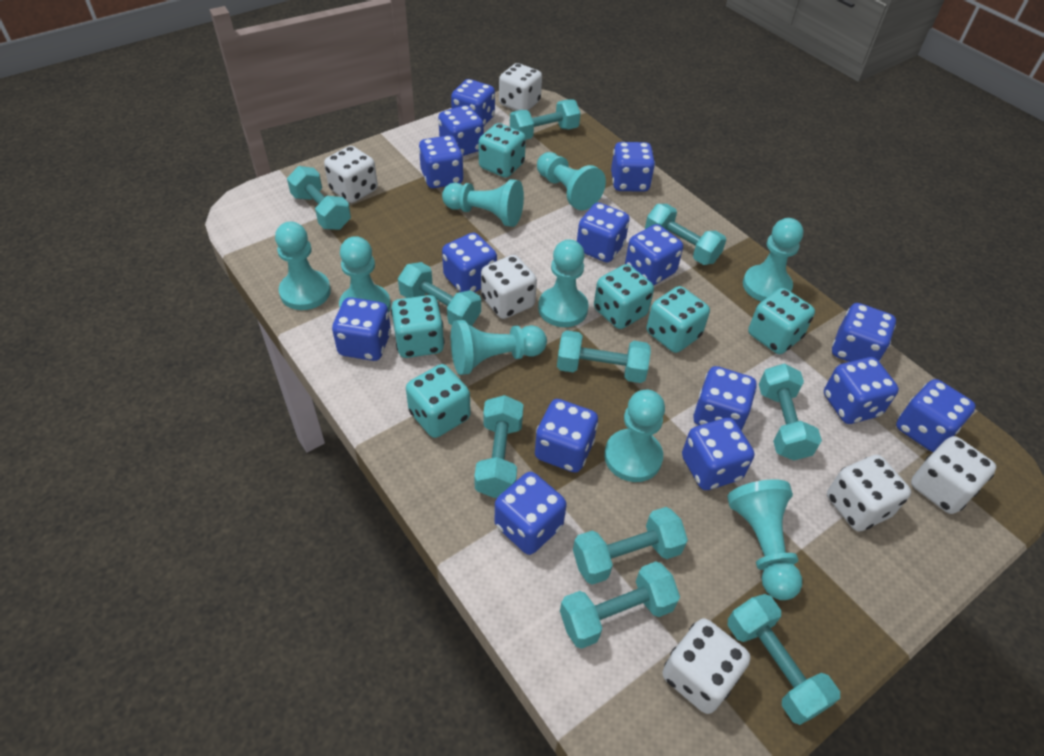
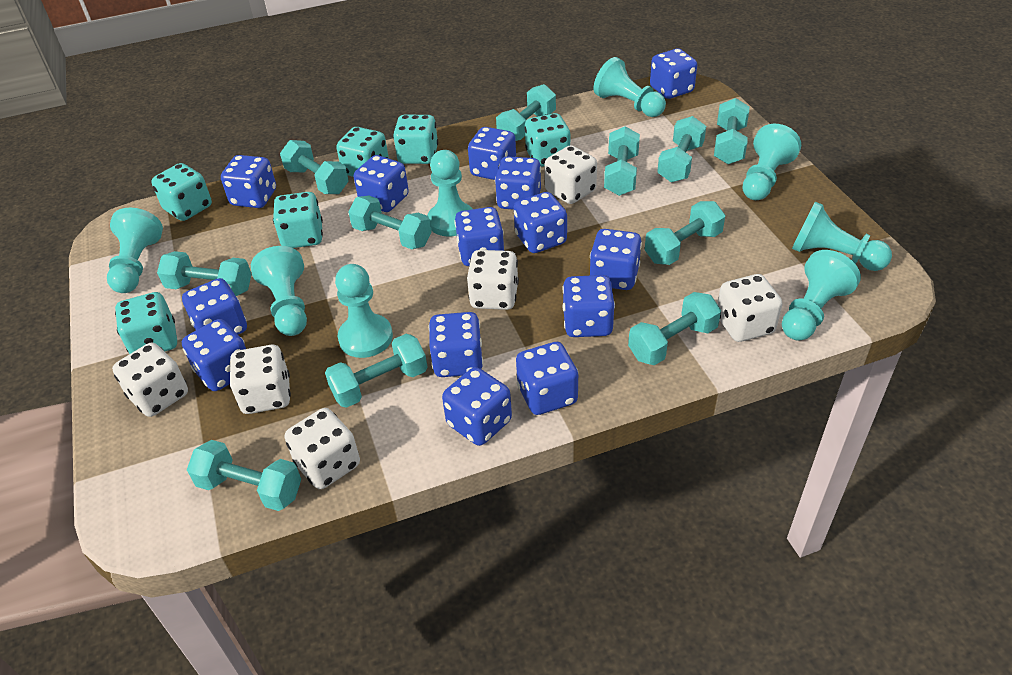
blue dice: 15 -> 14
turquoise dumbbell: 10 -> 11
turquoise pawn: 9 -> 8

